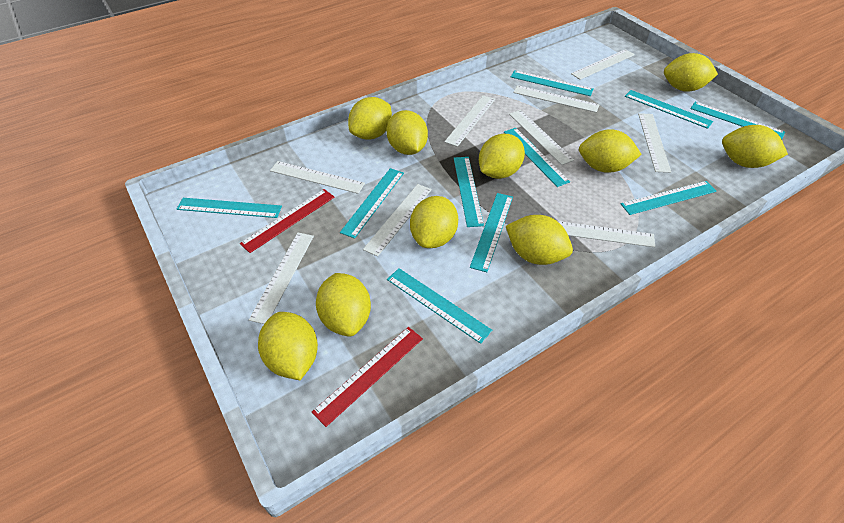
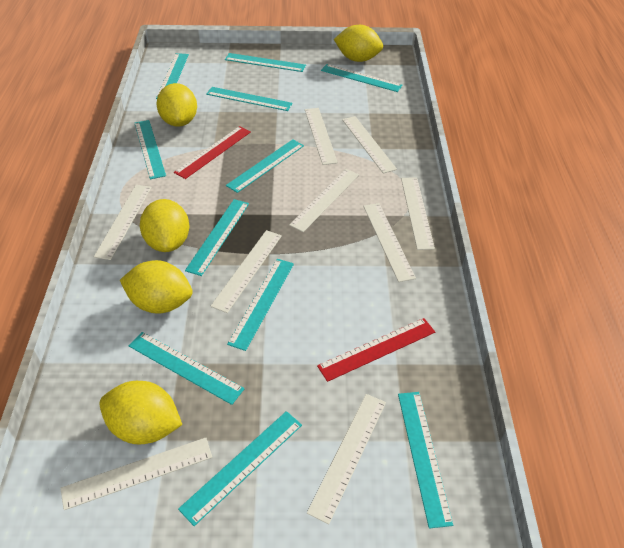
turquoise ruler: 10 -> 11
yellow lemon: 10 -> 5

